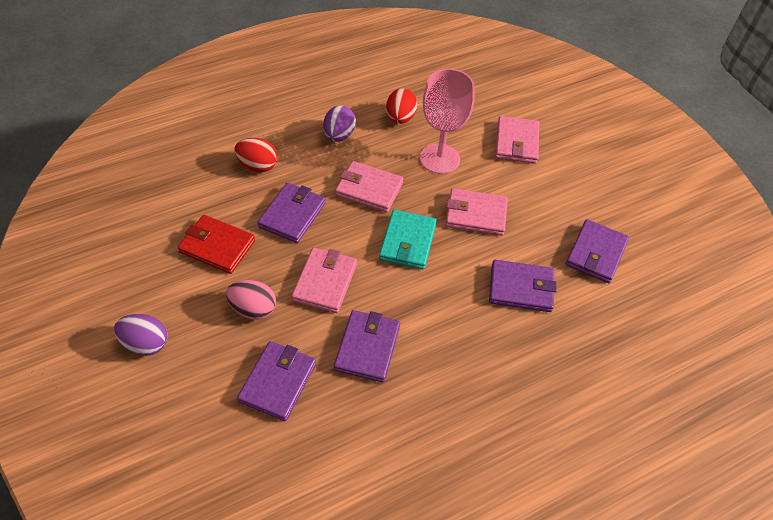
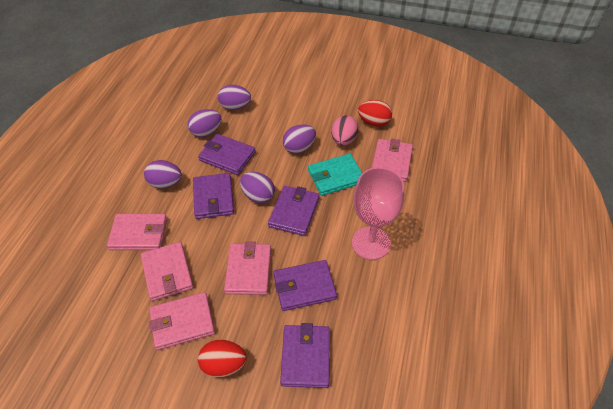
pink wallet: 4 -> 5
purple egg: 2 -> 5
red wallet: 1 -> 0

